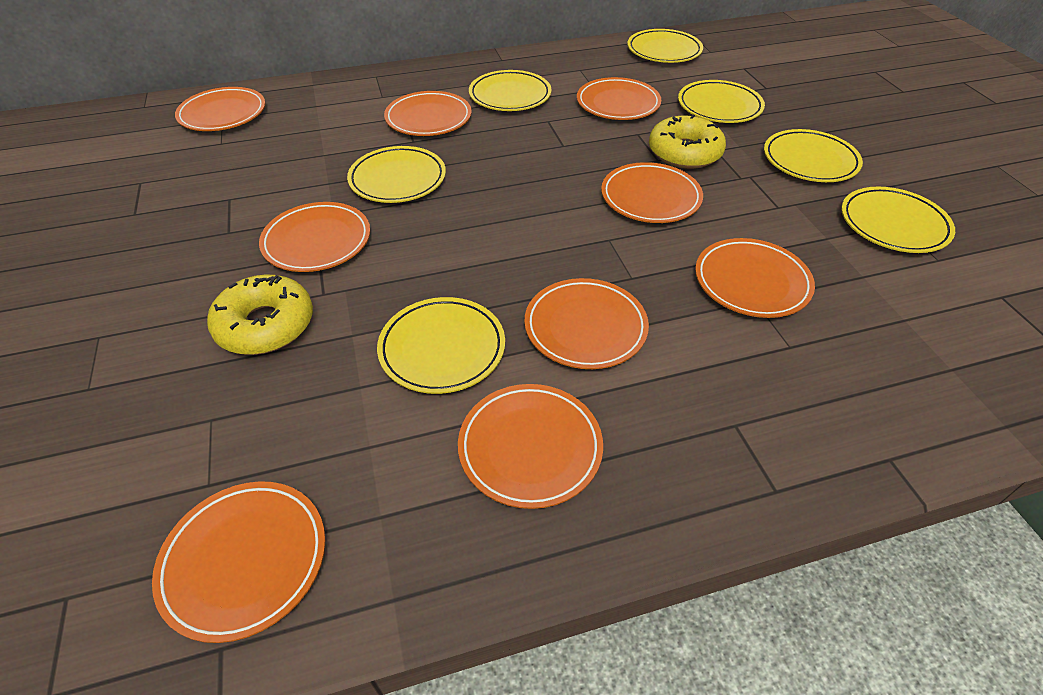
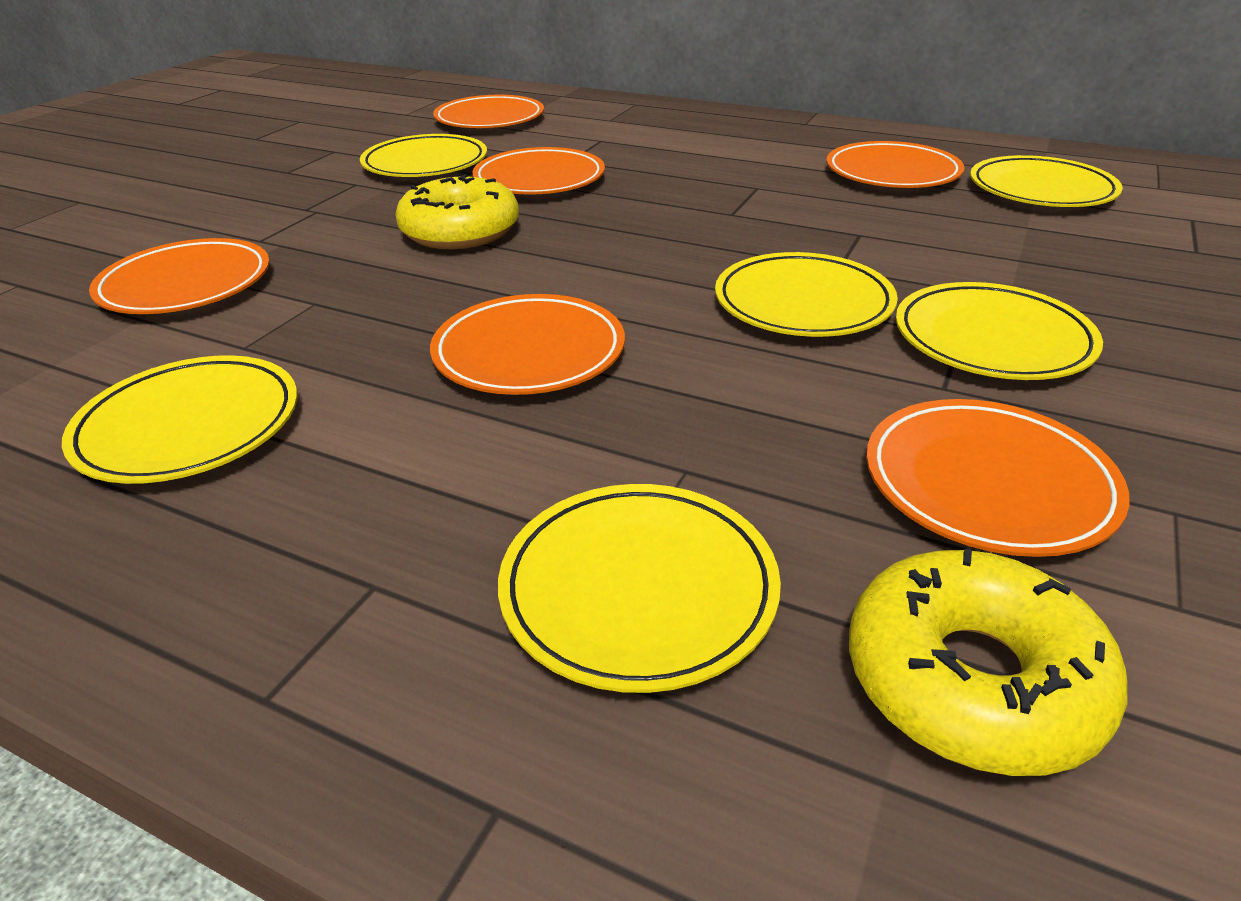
orange plate: 9 -> 6
yellow plate: 7 -> 6

